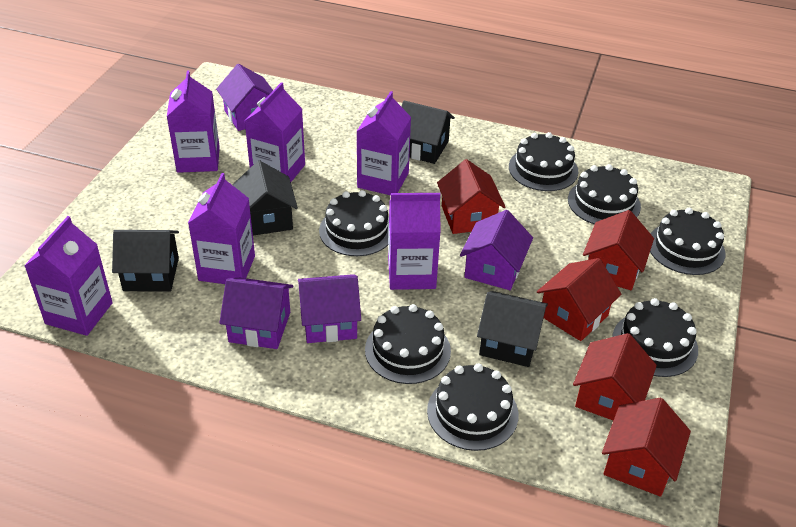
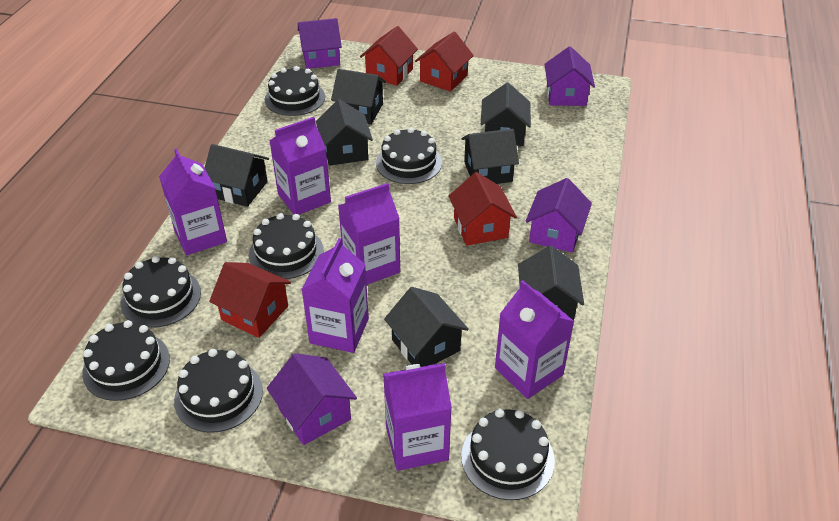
black house: 4 -> 7
red house: 5 -> 4

